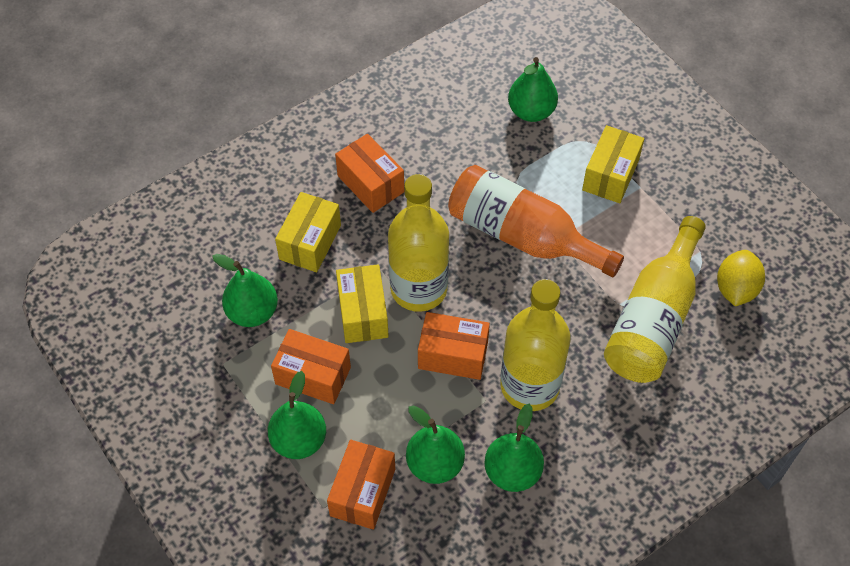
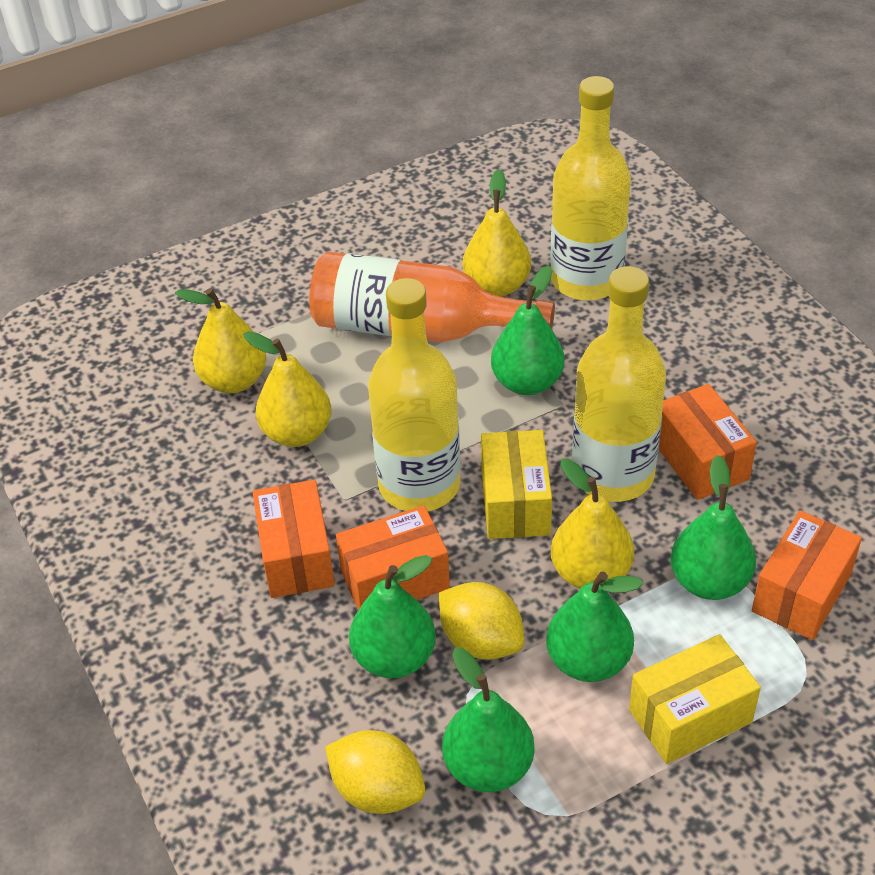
yellow box: 3 -> 2
yellow lemon: 1 -> 2
yellow pear: 0 -> 4

